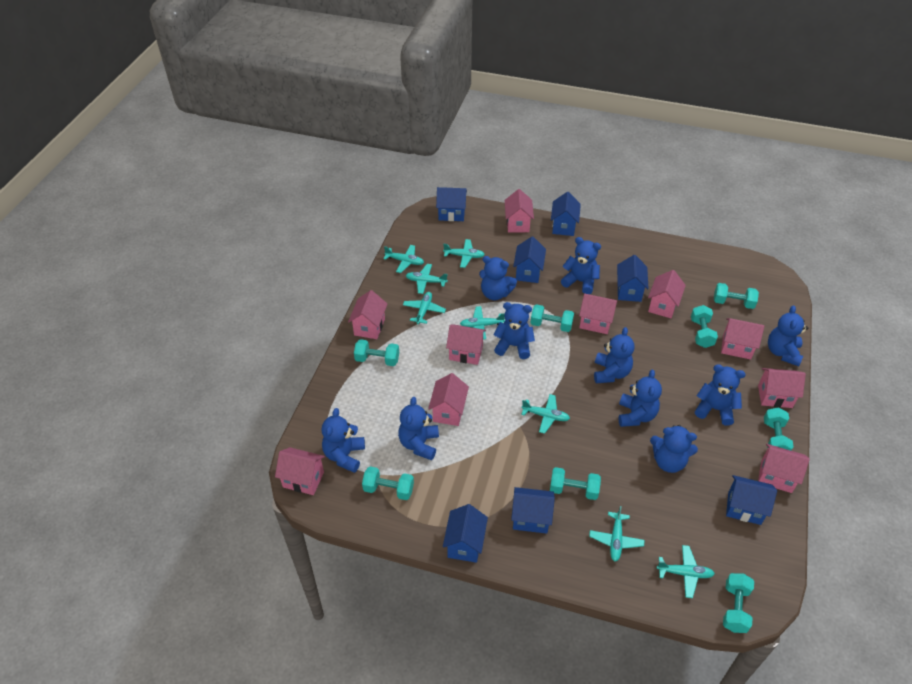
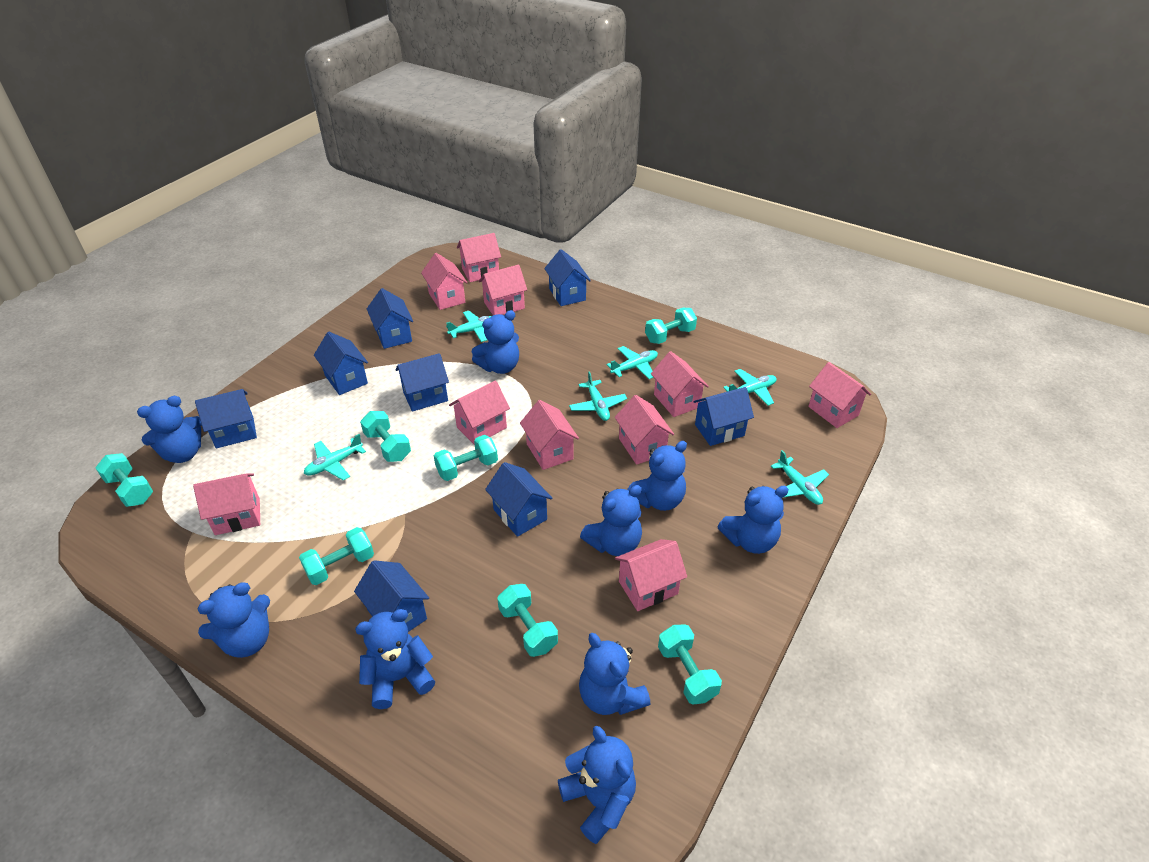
blue house: 7 -> 8
blue teddy bear: 10 -> 9
turquoise dumbbell: 8 -> 7
turquoise plane: 8 -> 6

